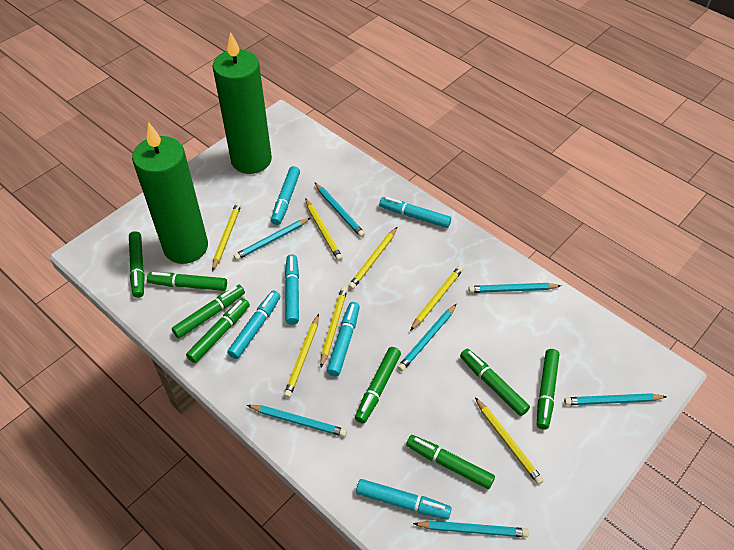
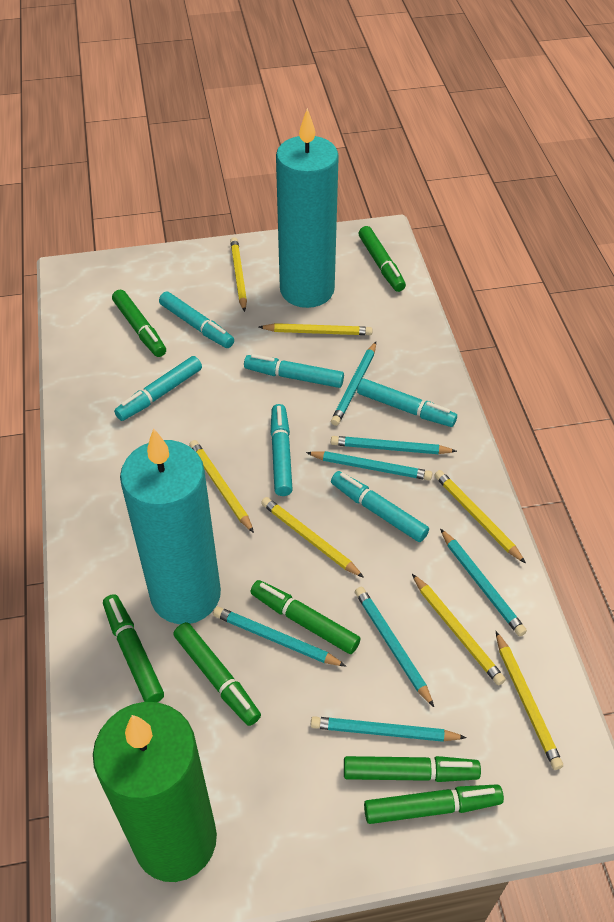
green candle: 2 -> 1
green marker: 8 -> 7
turquoise candle: 0 -> 2

